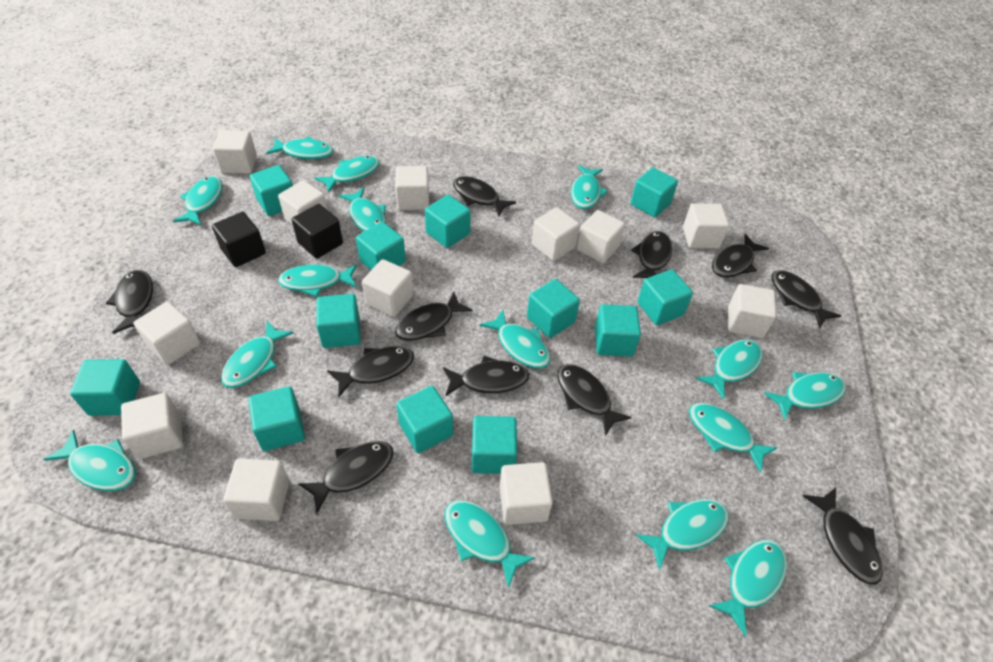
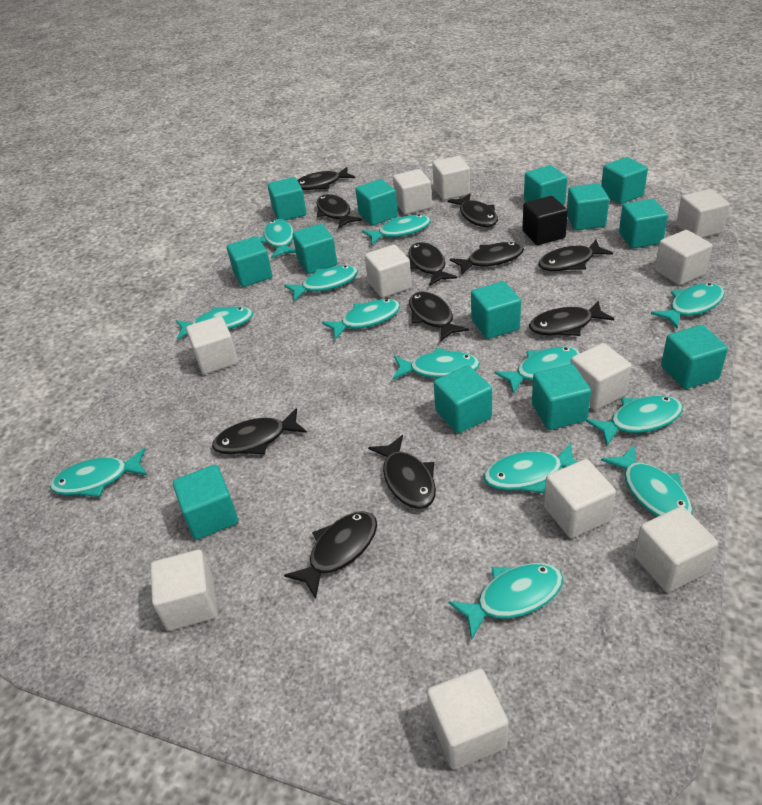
black cube: 2 -> 1
turquoise cube: 12 -> 13
turquoise fish: 15 -> 13
white cube: 12 -> 11

